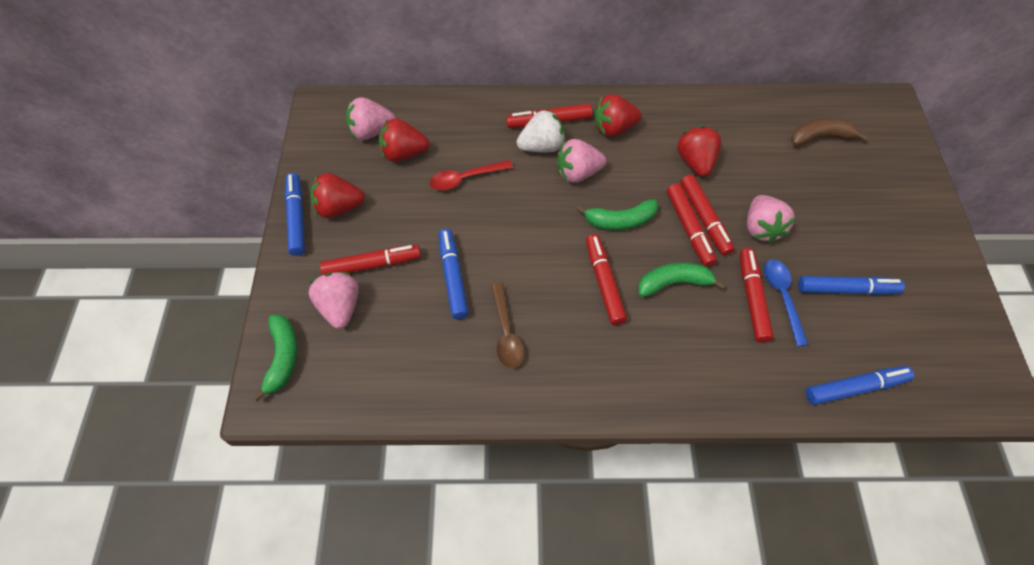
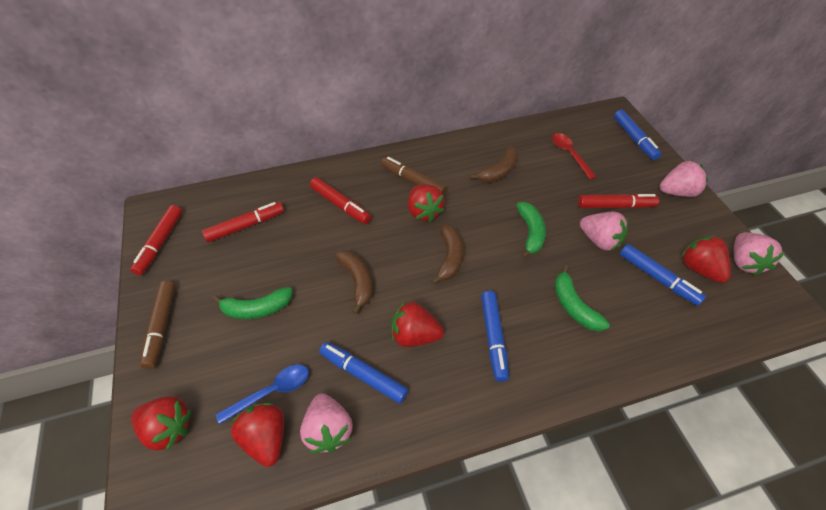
brown banana: 1 -> 3
brown marker: 0 -> 2
brown spoon: 1 -> 0
red marker: 6 -> 4
red strawberry: 4 -> 5
white strawberry: 1 -> 0

